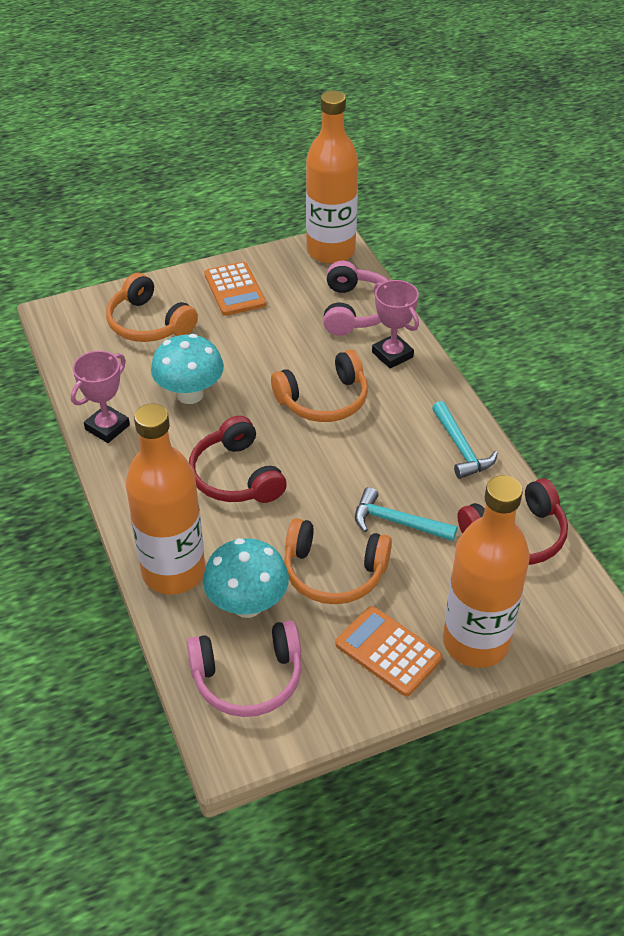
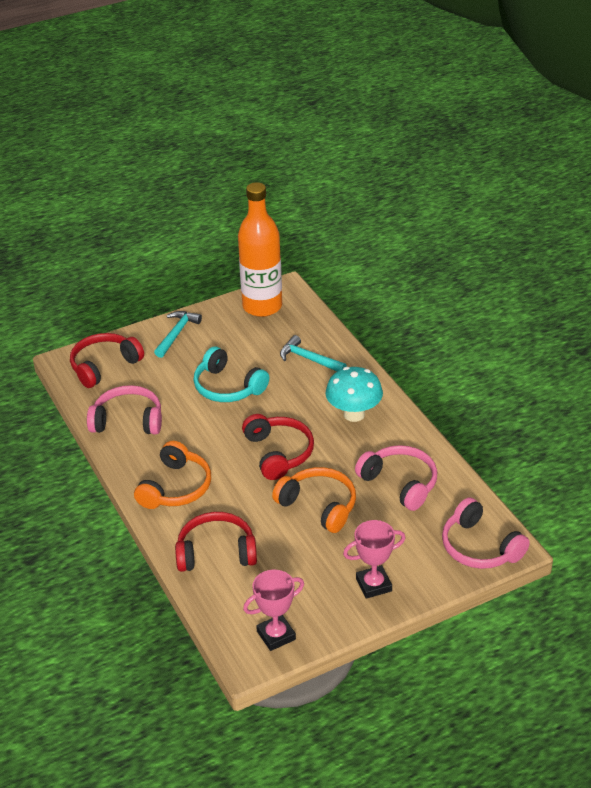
orange bottle: 3 -> 1
orange calculator: 2 -> 0
orange headphones: 3 -> 2
pink headphones: 2 -> 3
red headphones: 2 -> 3
turquoise headphones: 0 -> 1
turquoise mushroom: 2 -> 1

